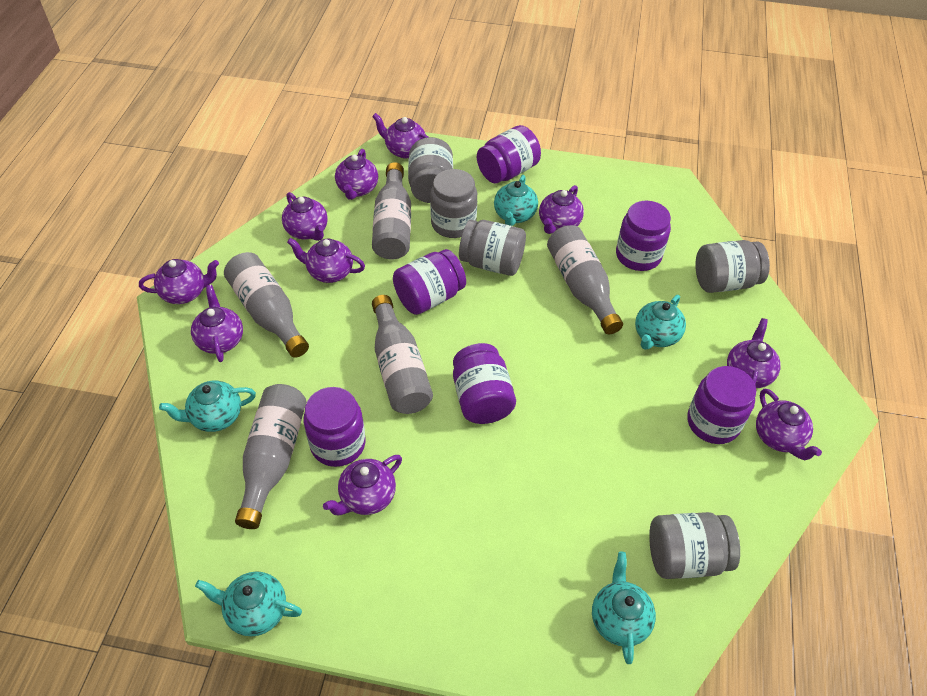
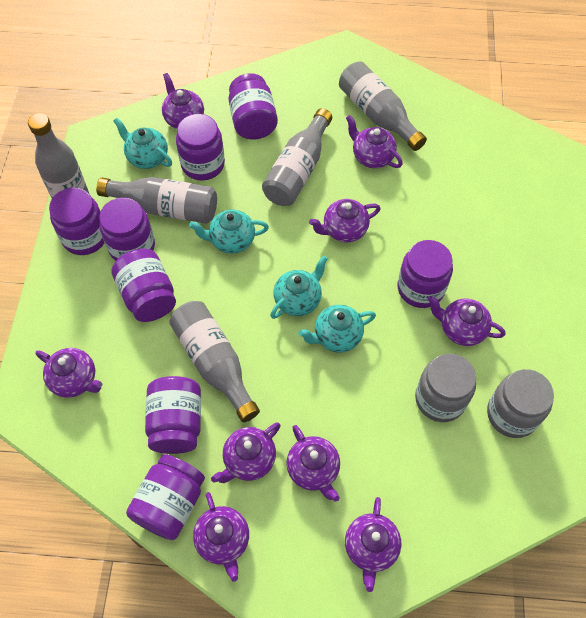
grey jar: 5 -> 2
purple jar: 6 -> 8
purple teapot: 10 -> 9
turquoise teapot: 5 -> 4

